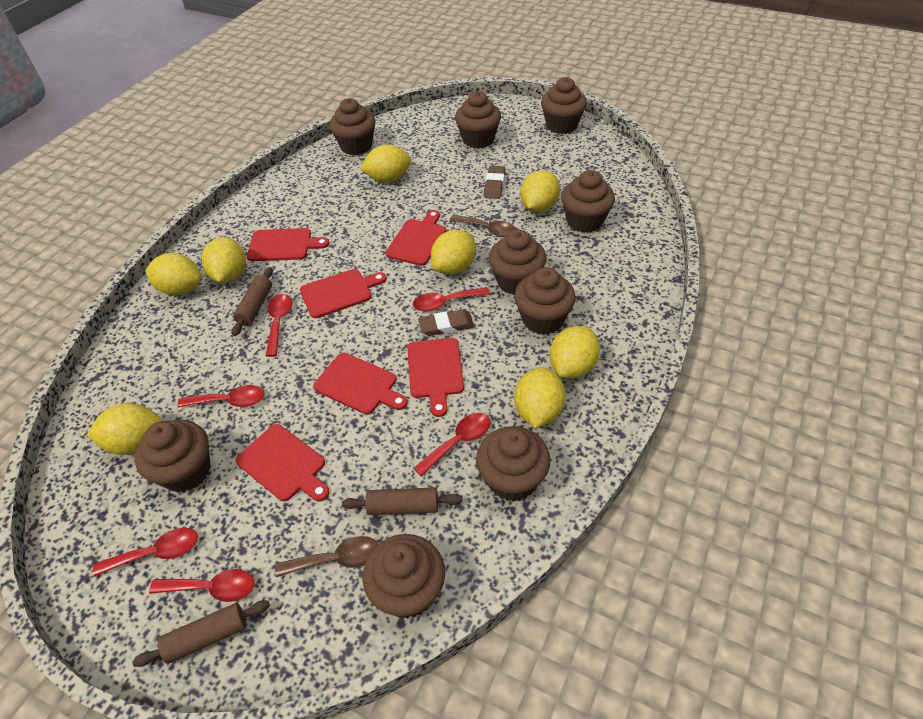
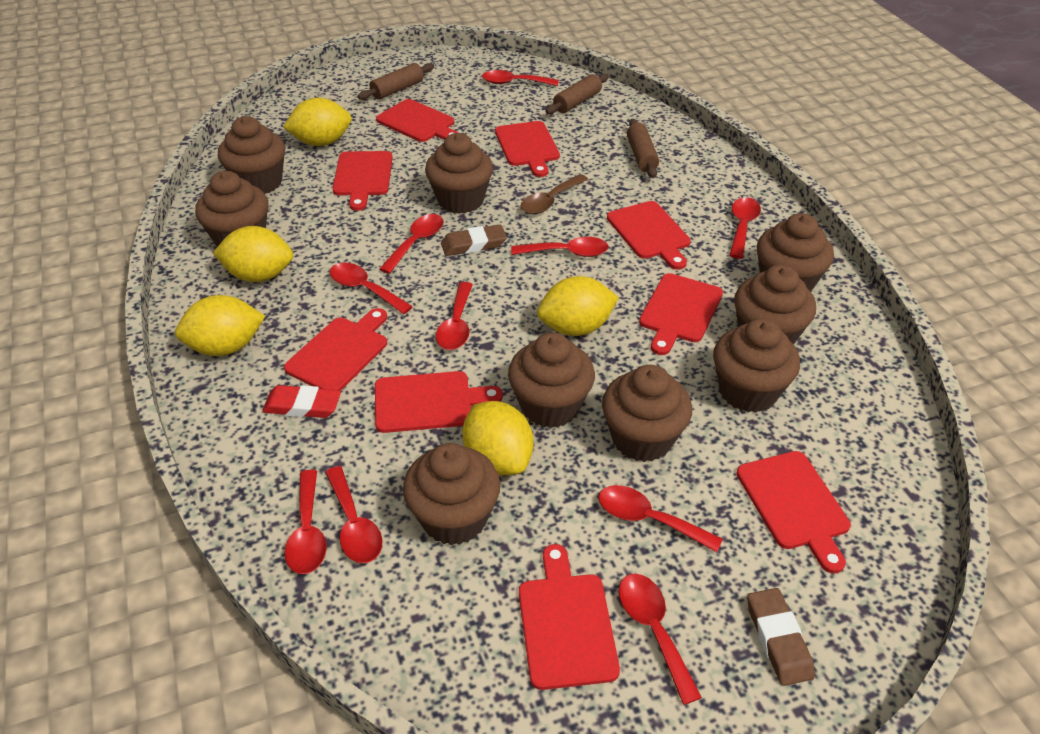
brown spoon: 2 -> 1
red cutting board: 6 -> 9
red eraser: 0 -> 1
red spoon: 6 -> 10
yellow lemon: 8 -> 5

